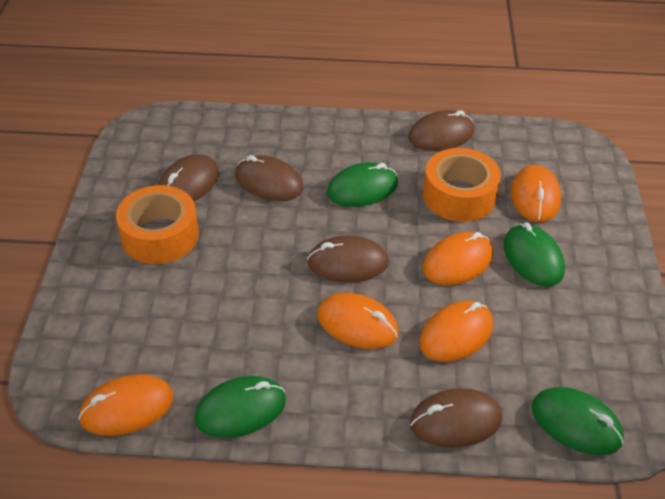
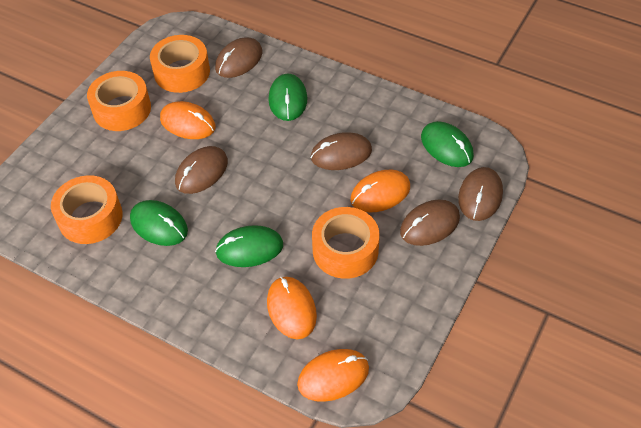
orange mouse: 5 -> 4
orange tape: 2 -> 4

